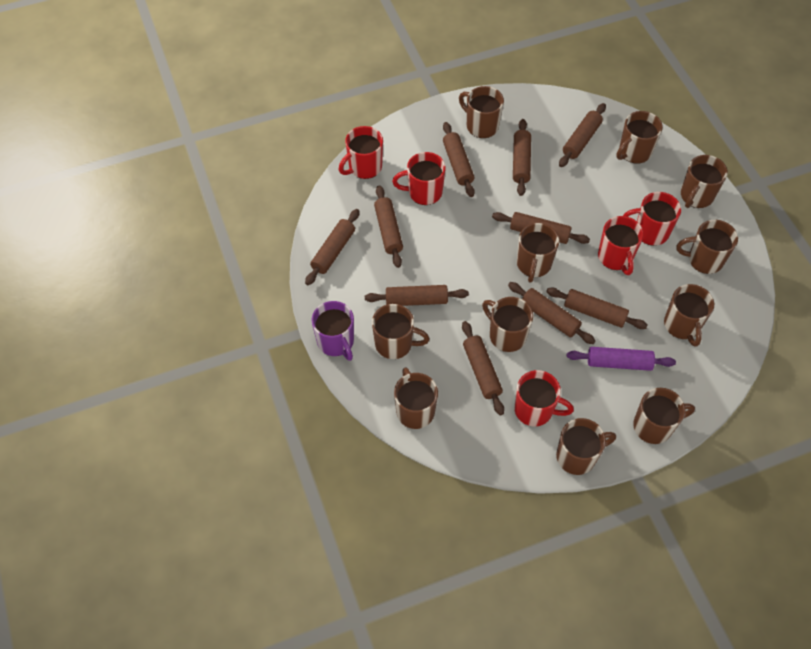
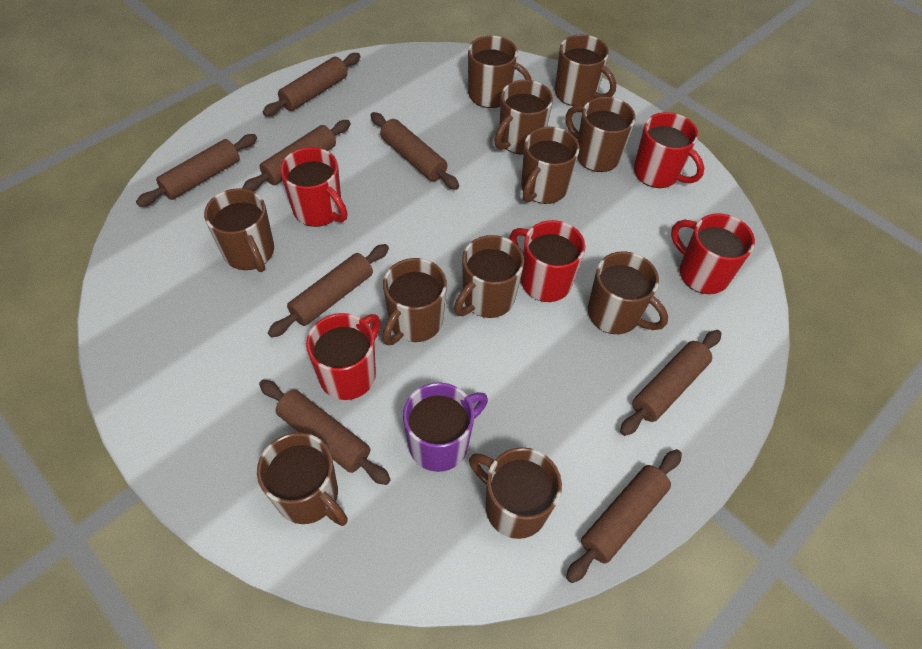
brown rolling pin: 10 -> 8
purple rolling pin: 1 -> 0

